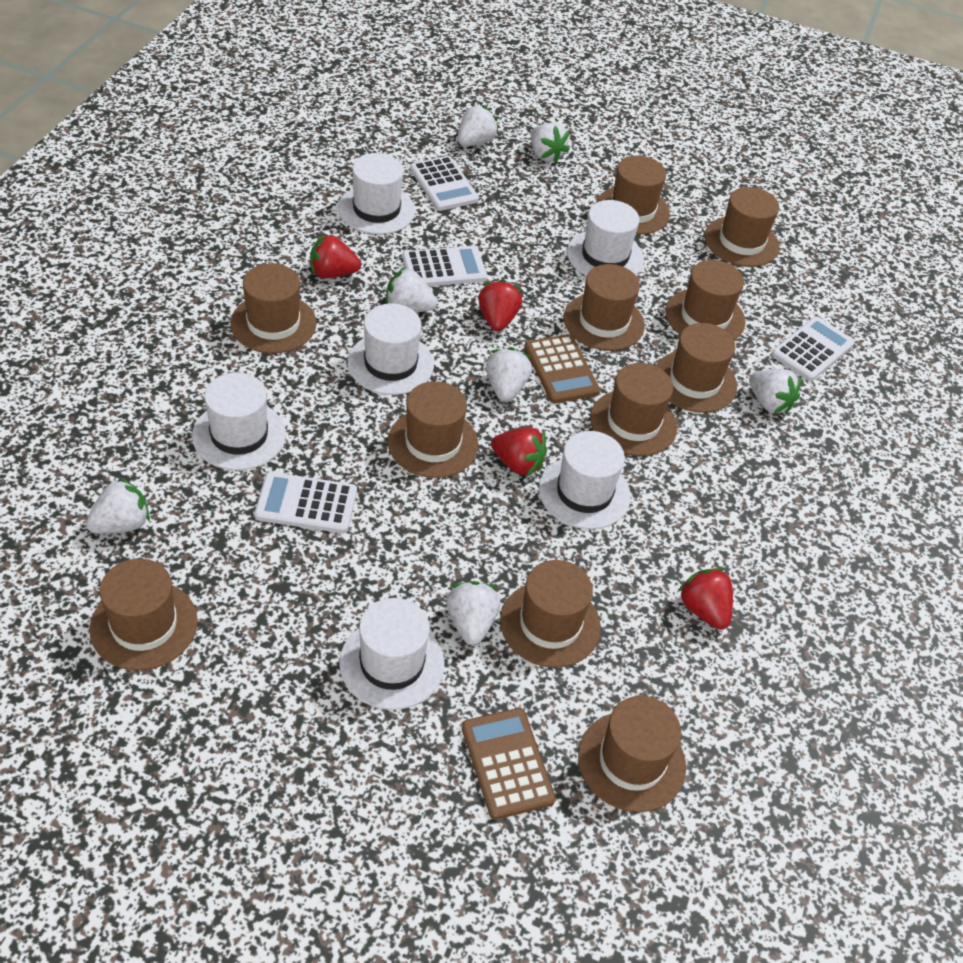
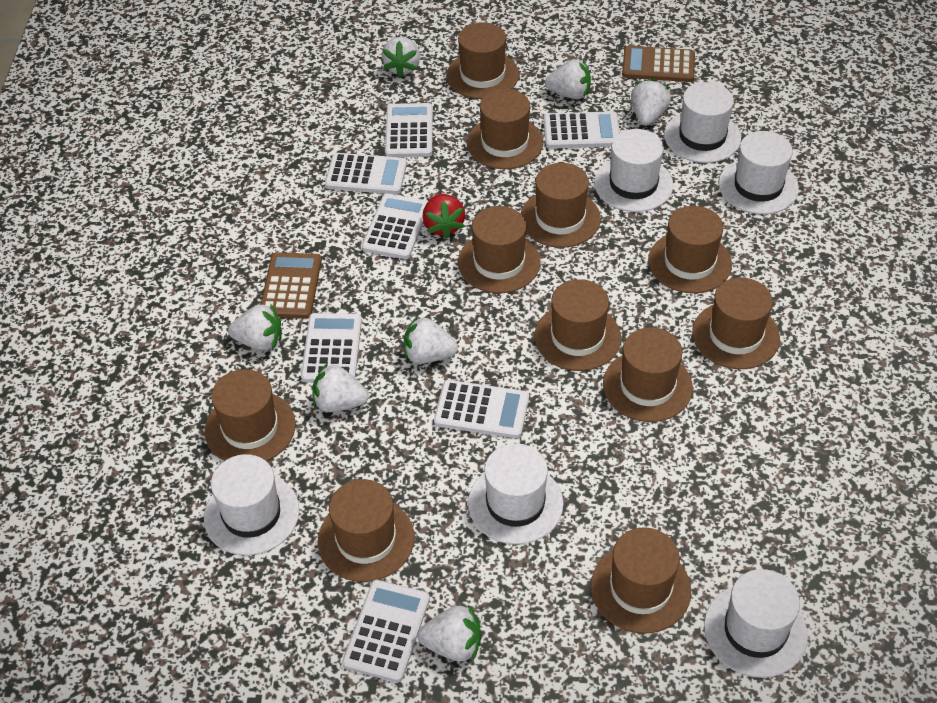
red strawberry: 4 -> 1
white calculator: 4 -> 7

